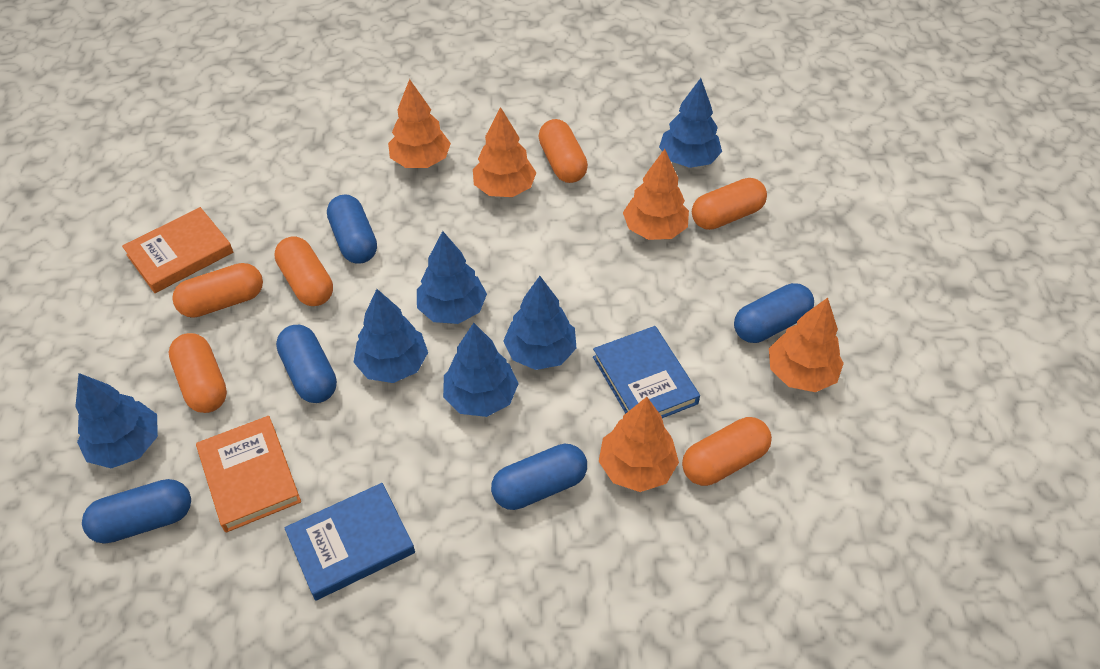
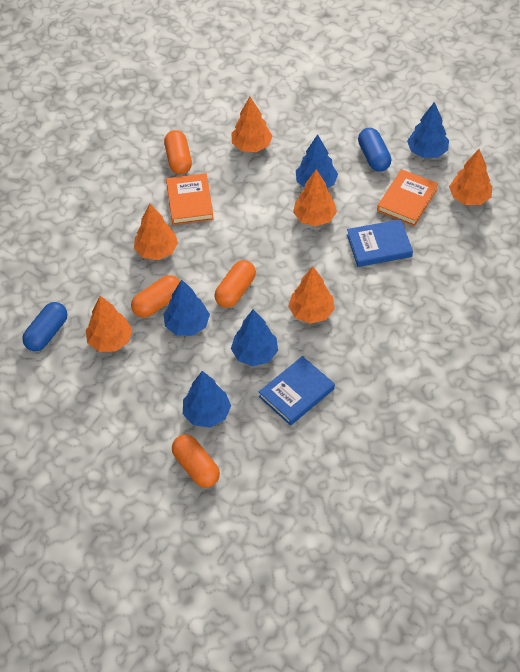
blue capsule: 5 -> 2
blue tree: 6 -> 5
orange capsule: 6 -> 4
orange tree: 5 -> 6

